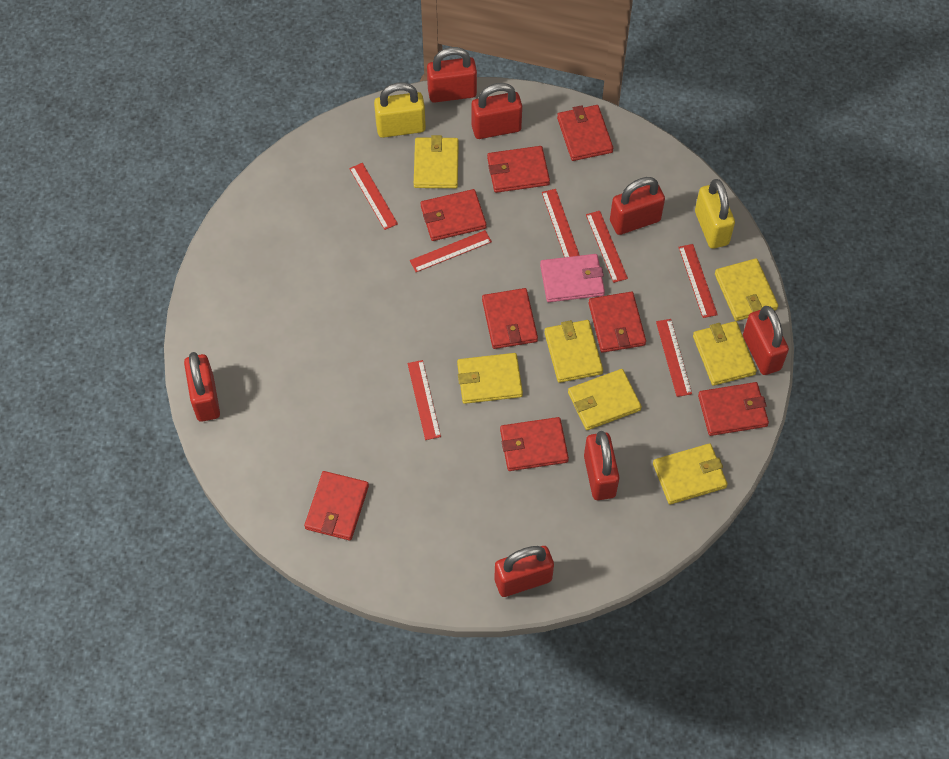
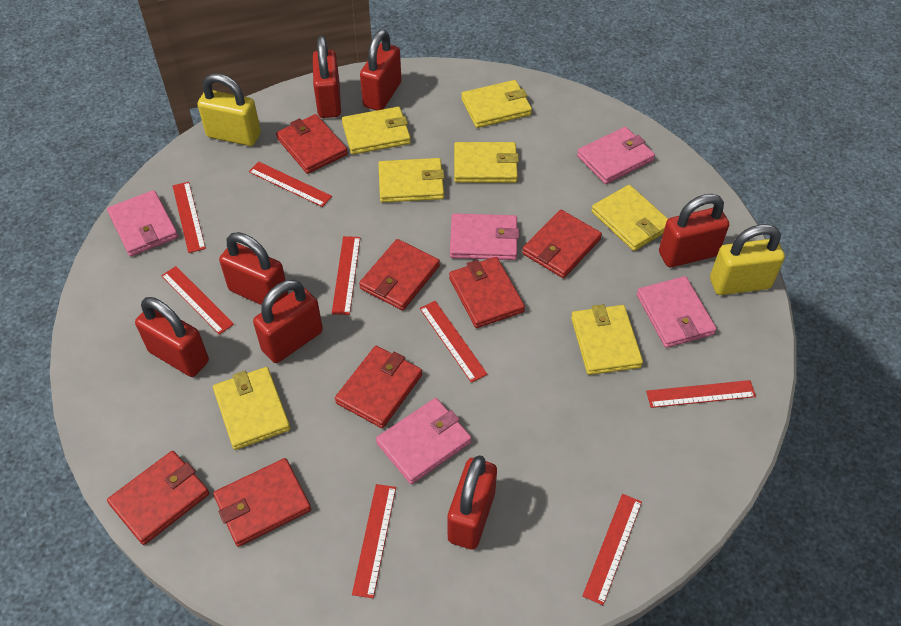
pink wallet: 1 -> 5
red ruler: 7 -> 8
red wallet: 8 -> 7

